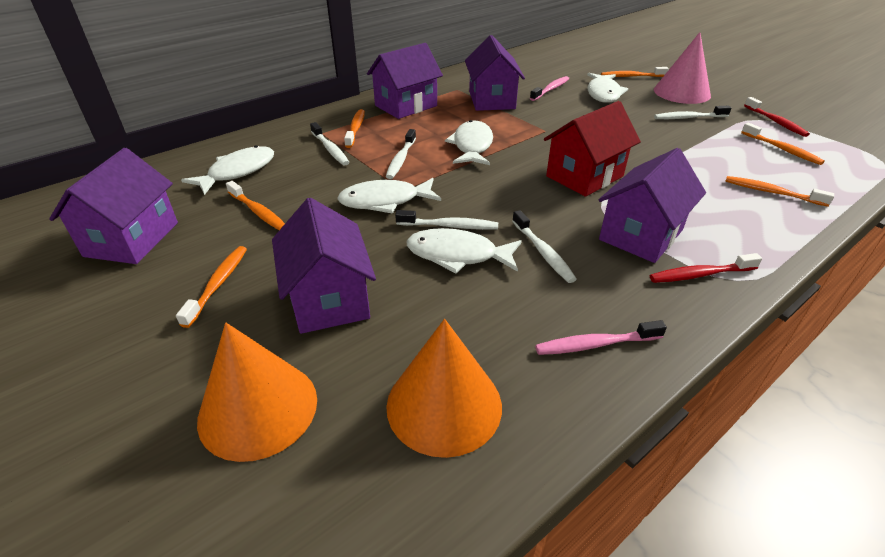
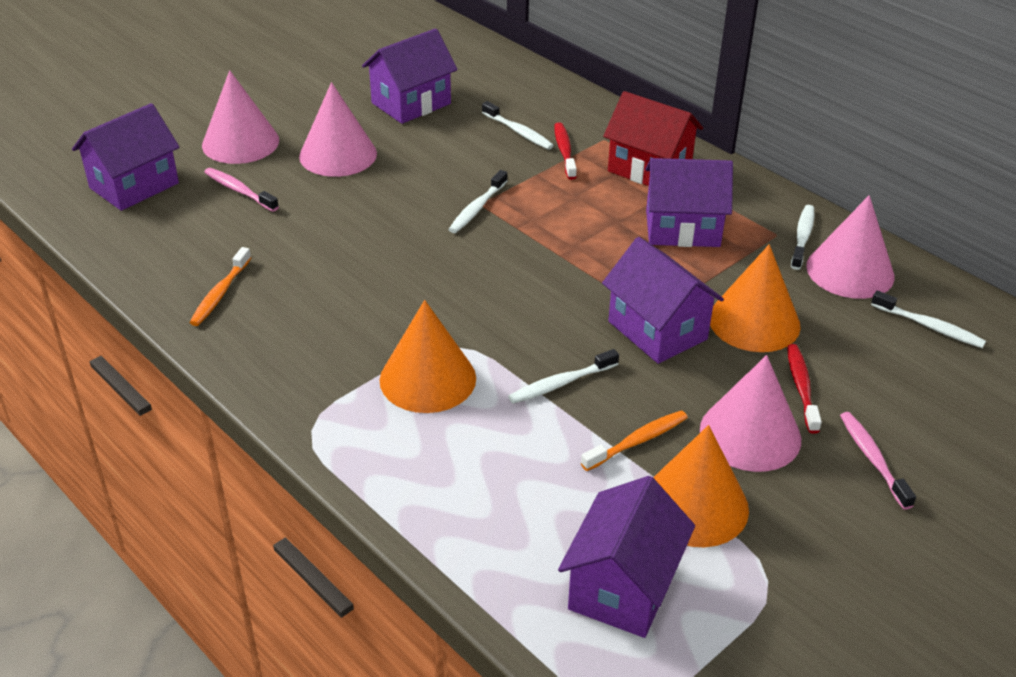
orange cone: 2 -> 3
orange toothbrush: 6 -> 2
pink cone: 1 -> 4
white fish: 5 -> 0

